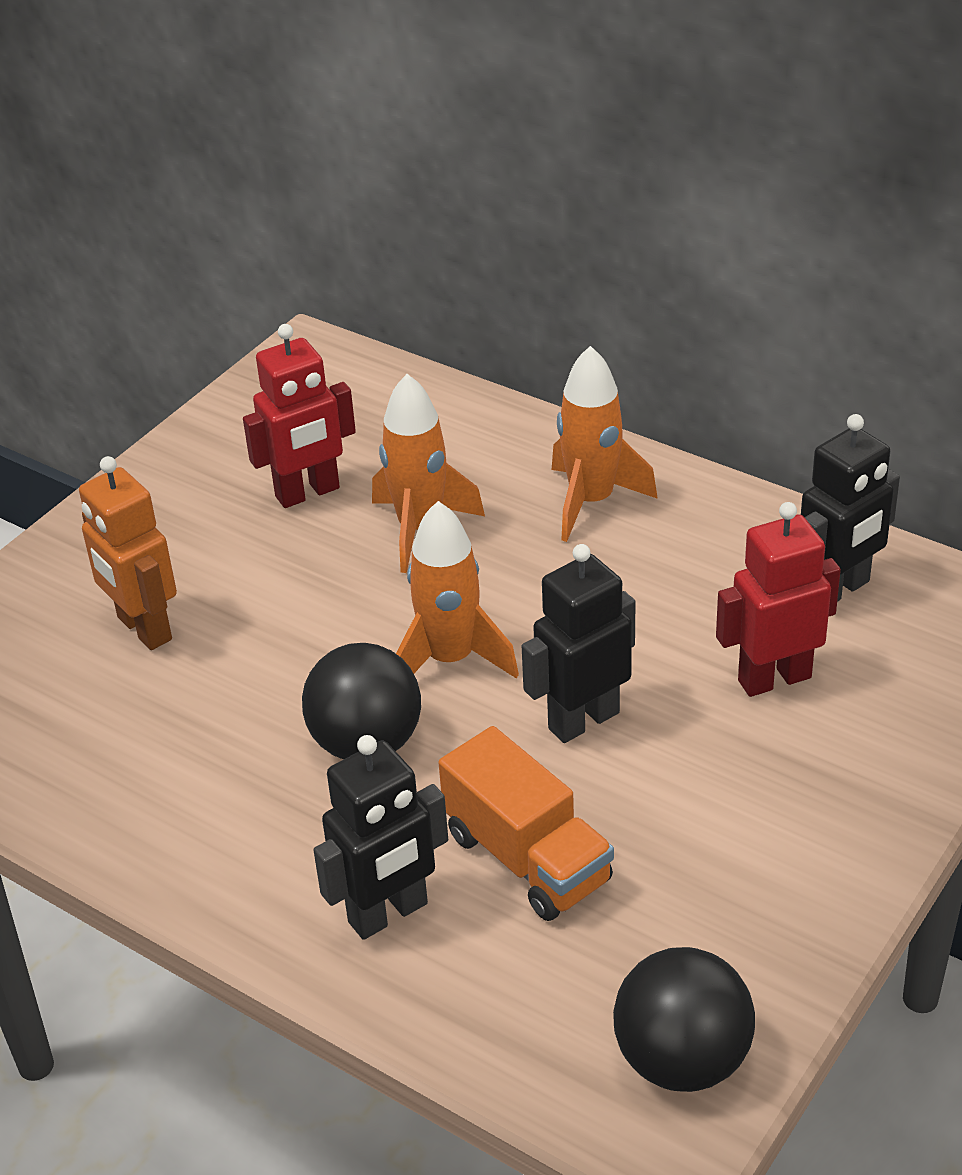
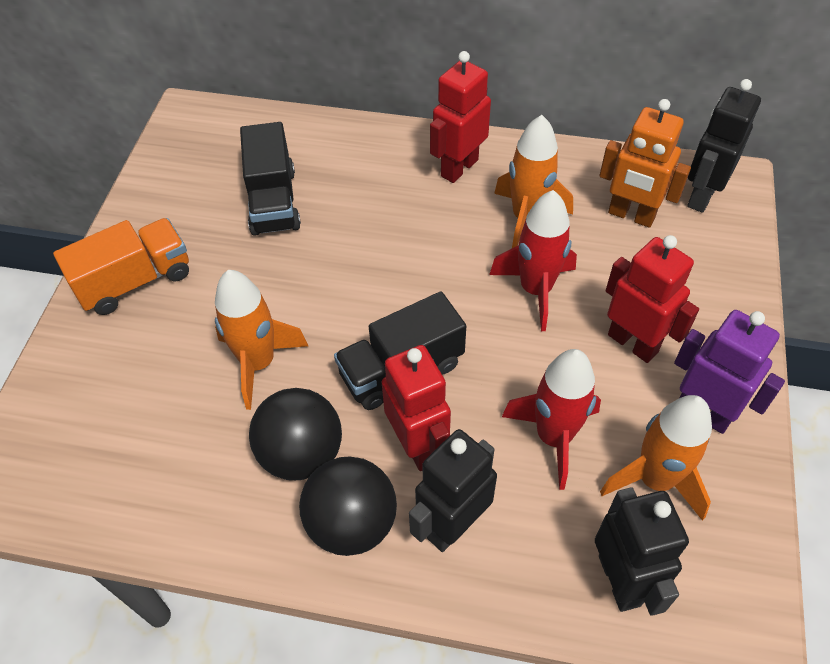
black truck: 0 -> 2
purple robot: 0 -> 1
red robot: 2 -> 3
red rocket: 0 -> 2

